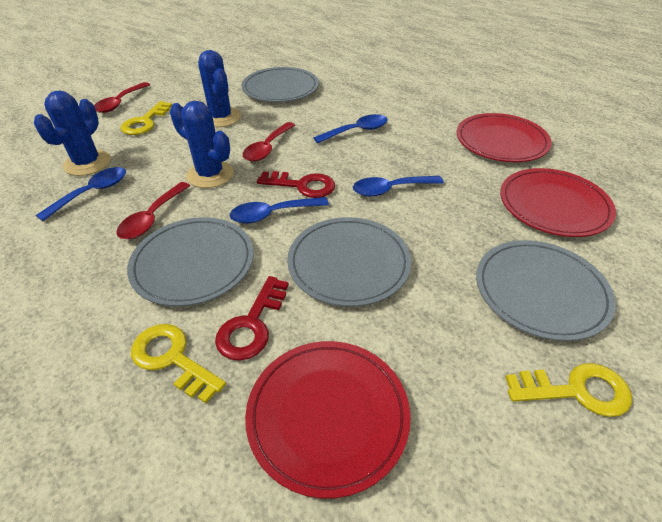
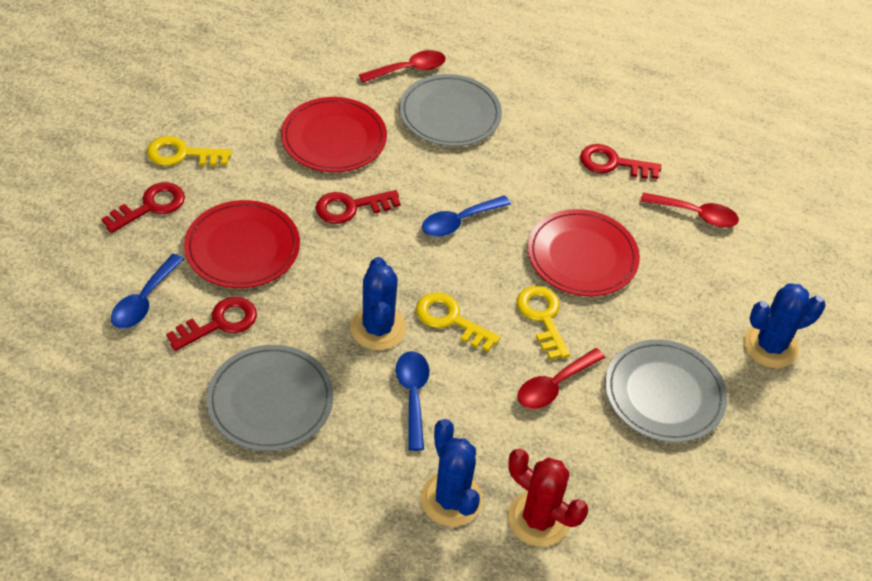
blue spoon: 4 -> 3
grey plate: 4 -> 3
red cactus: 0 -> 1
red key: 2 -> 4

